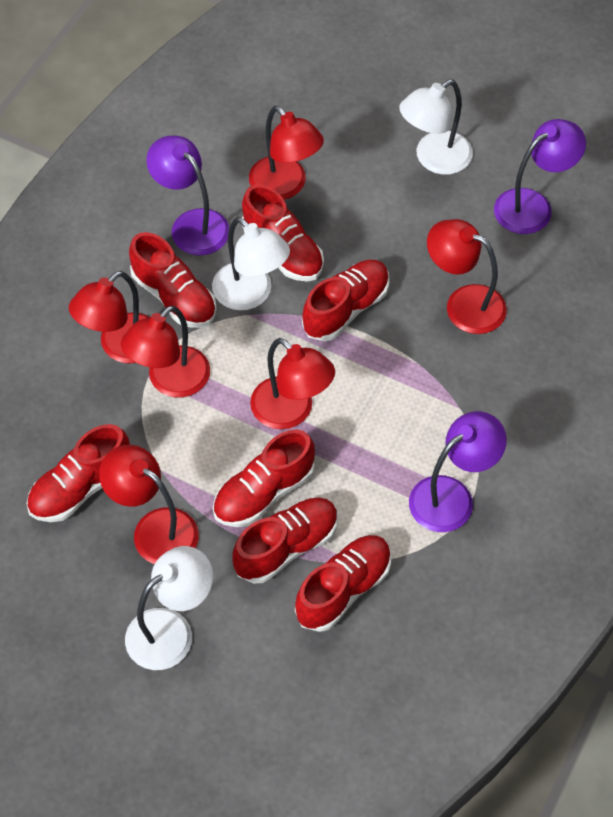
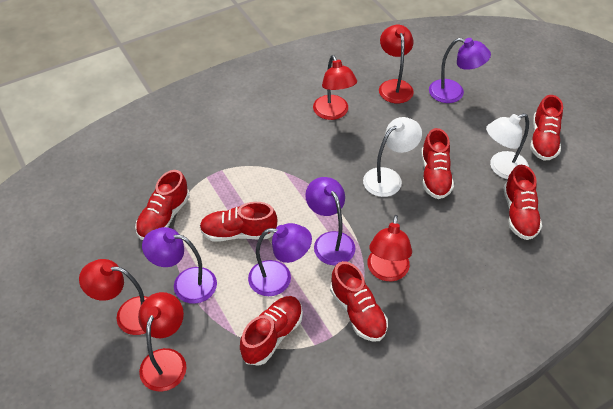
purple lamp: 3 -> 4
red lamp: 6 -> 5
white lamp: 3 -> 2

